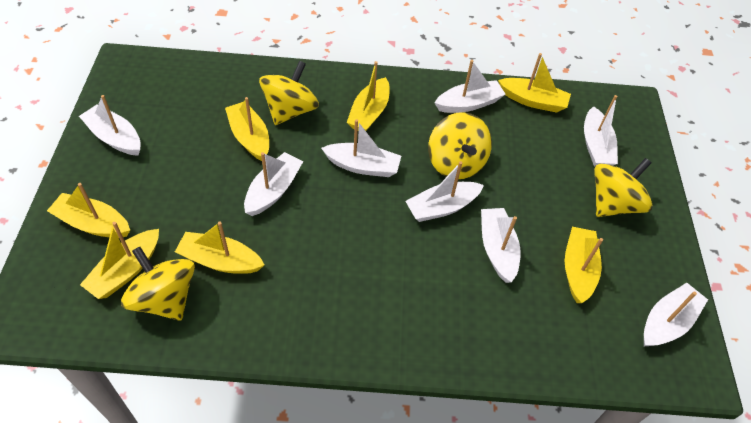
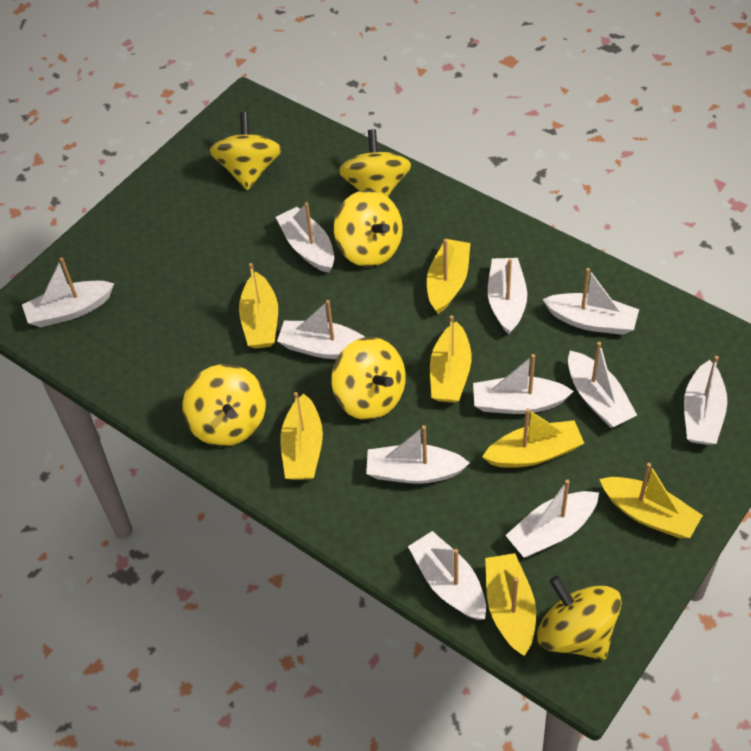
white boat: 8 -> 11
yellow spinning top: 4 -> 6

